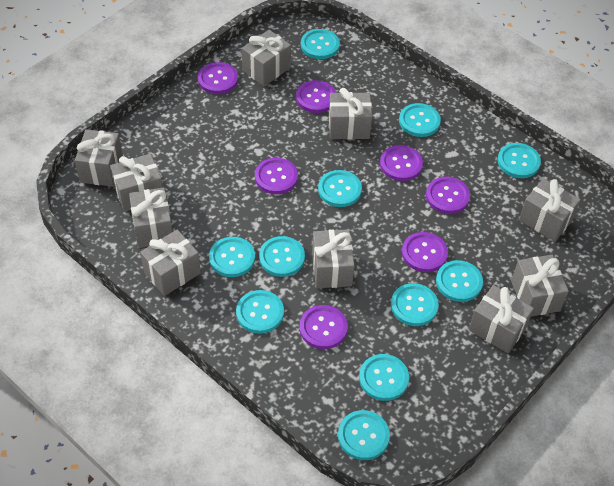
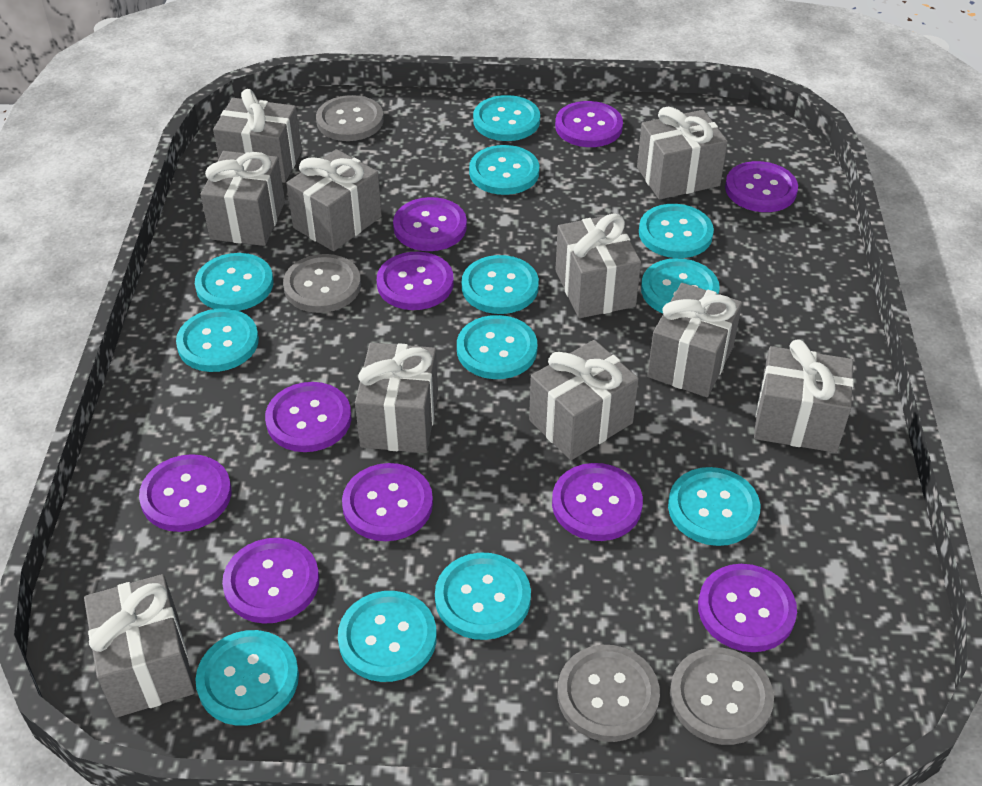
grey button: 0 -> 4
purple button: 7 -> 10
turquoise button: 11 -> 12

